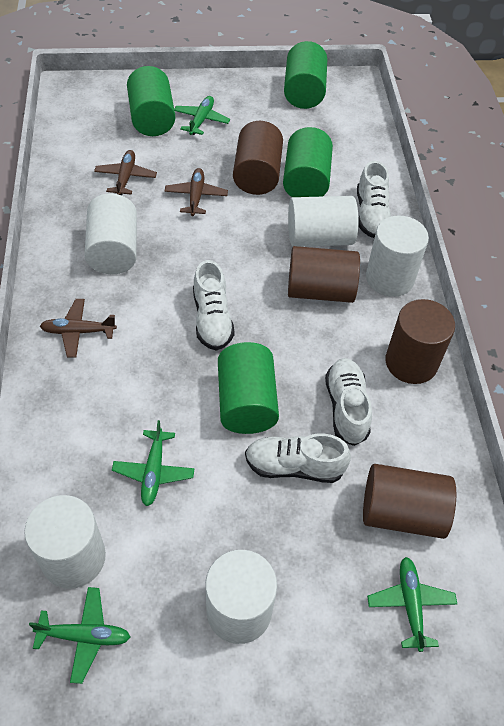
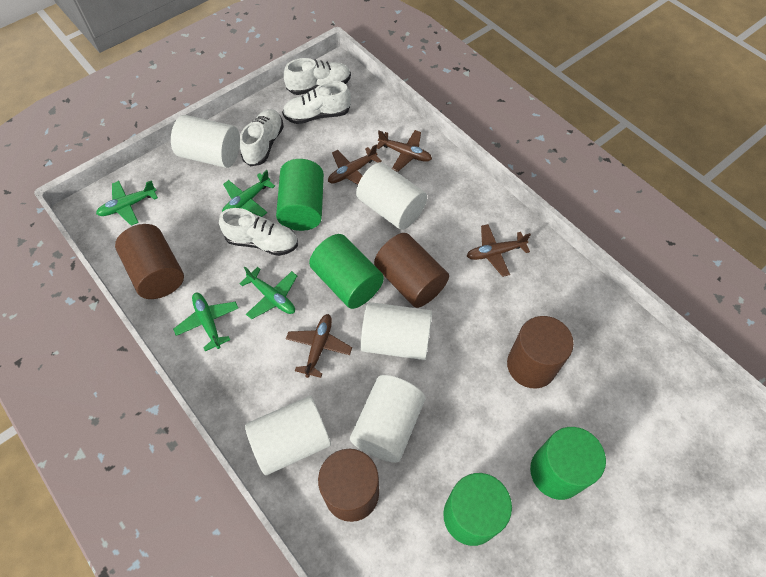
brown plane: 3 -> 4

